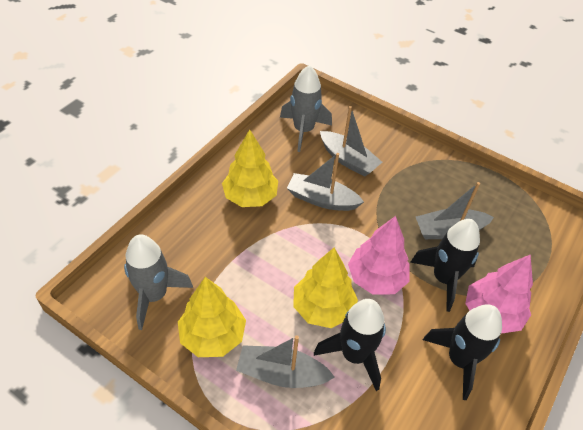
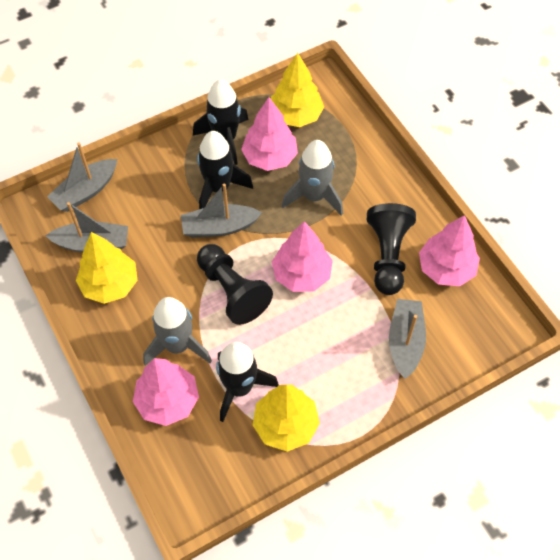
black pawn: 0 -> 2
pink tree: 2 -> 4

